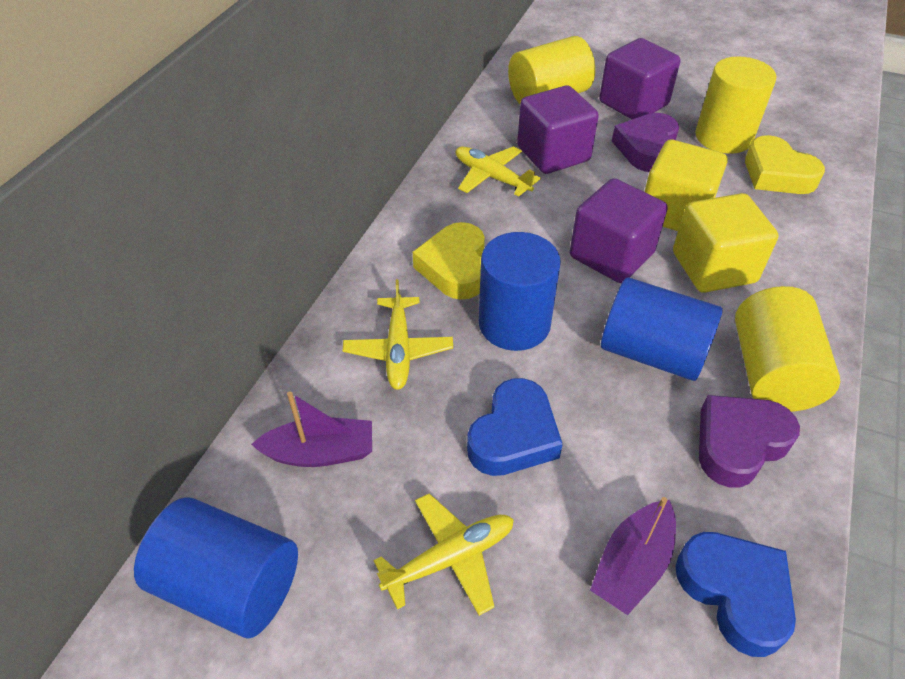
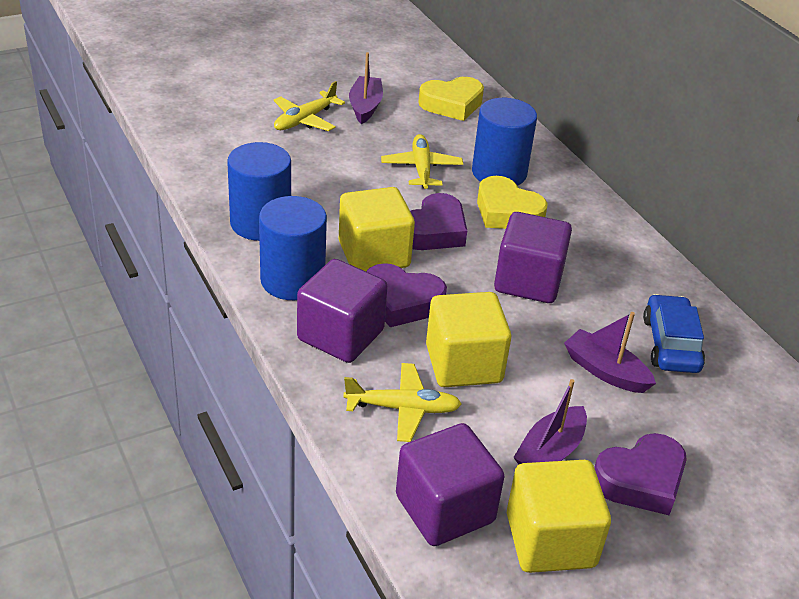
blue car: 0 -> 1
blue heart: 2 -> 0
purple boat: 2 -> 3
purple heart: 2 -> 3
yellow cube: 2 -> 3
yellow cylinder: 3 -> 0

